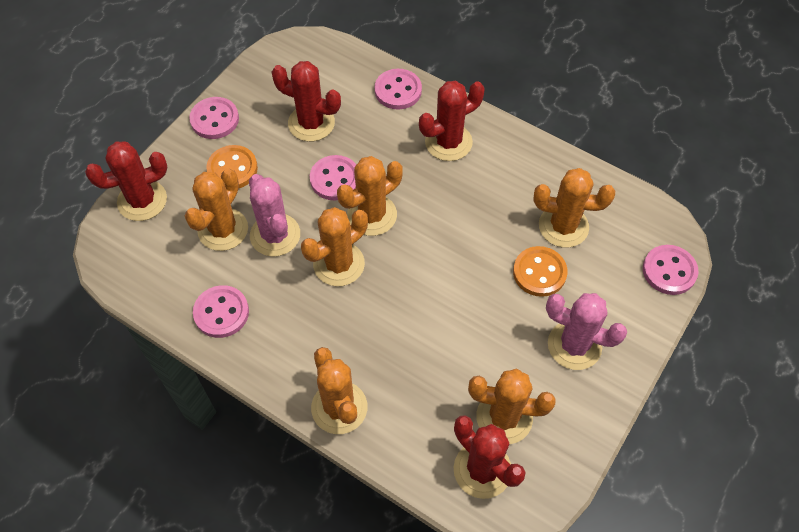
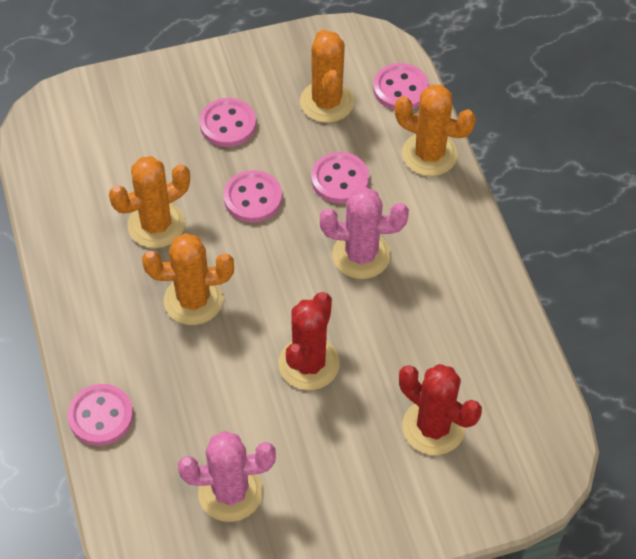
orange button: 2 -> 0
orange cactus: 6 -> 4
red cactus: 4 -> 2

